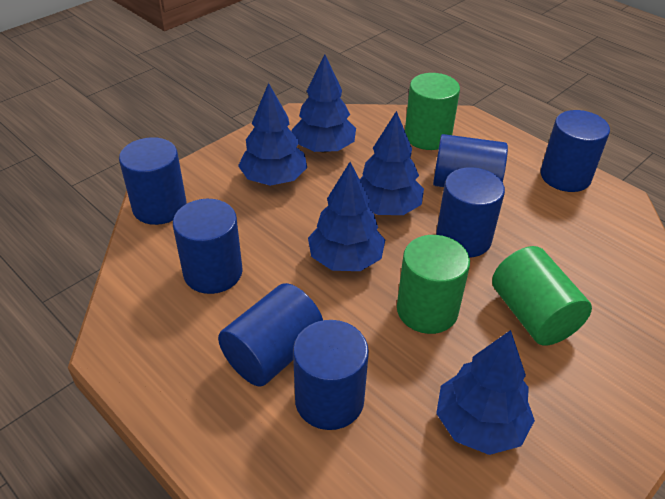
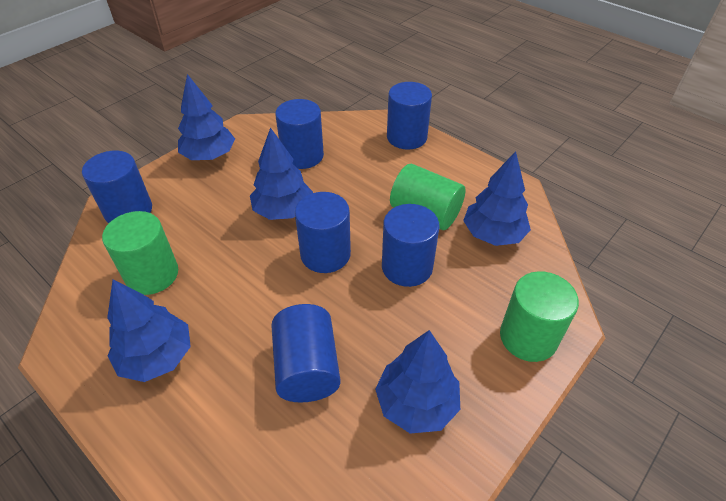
blue cylinder: 7 -> 6

